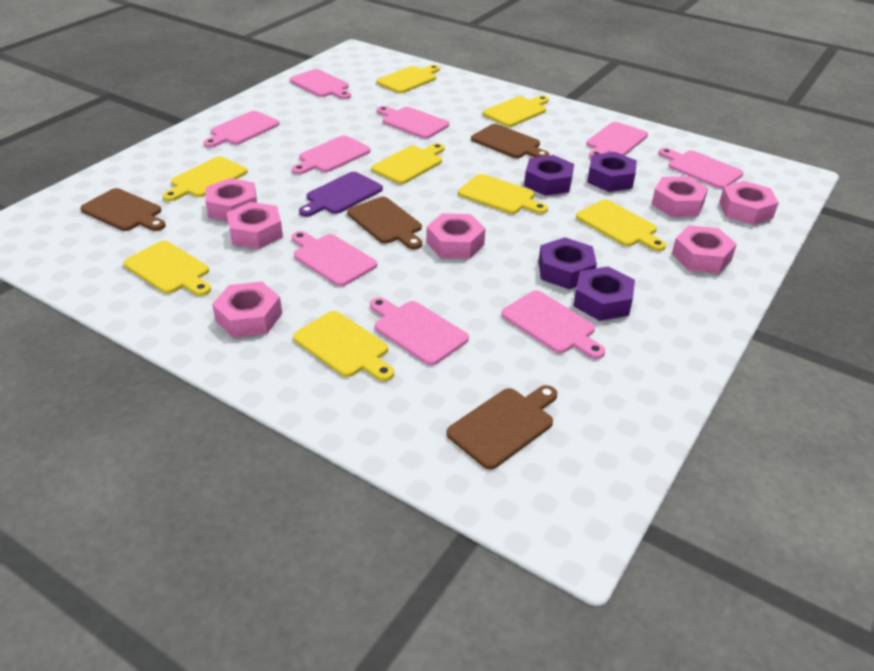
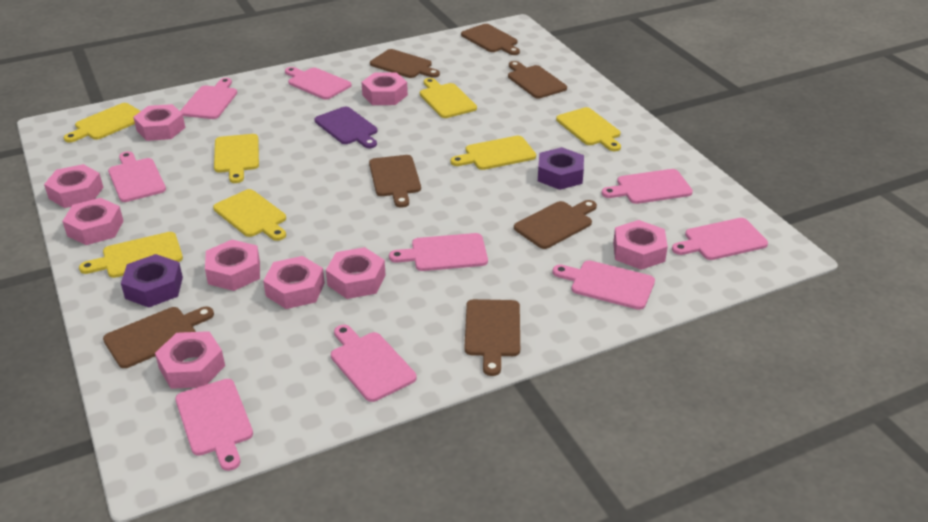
brown cutting board: 4 -> 7
pink nut: 7 -> 9
purple nut: 4 -> 2
yellow cutting board: 8 -> 7

